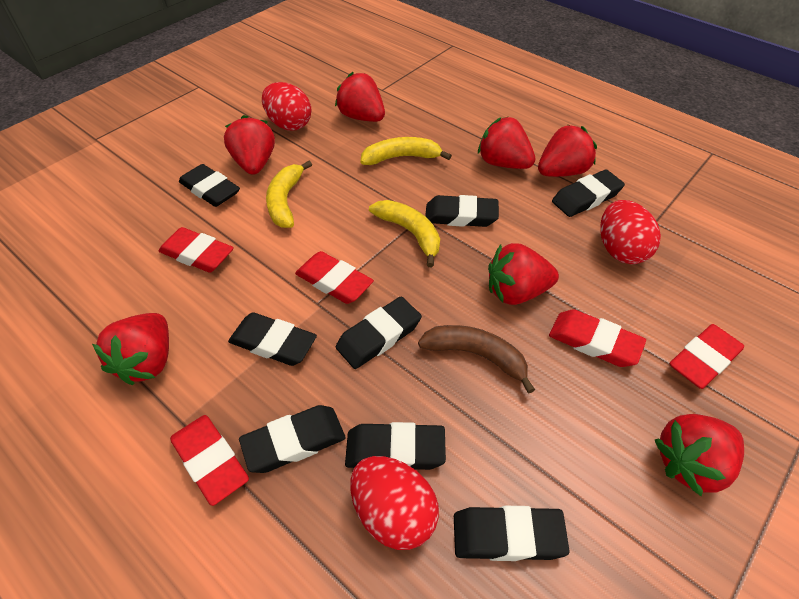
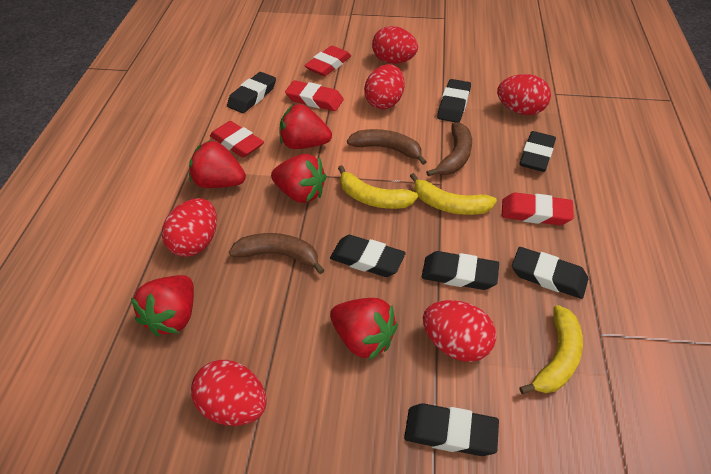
black eraser: 8 -> 7
brown banana: 1 -> 3
red egg: 3 -> 6
red eraser: 5 -> 4
red strawberry: 7 -> 5

